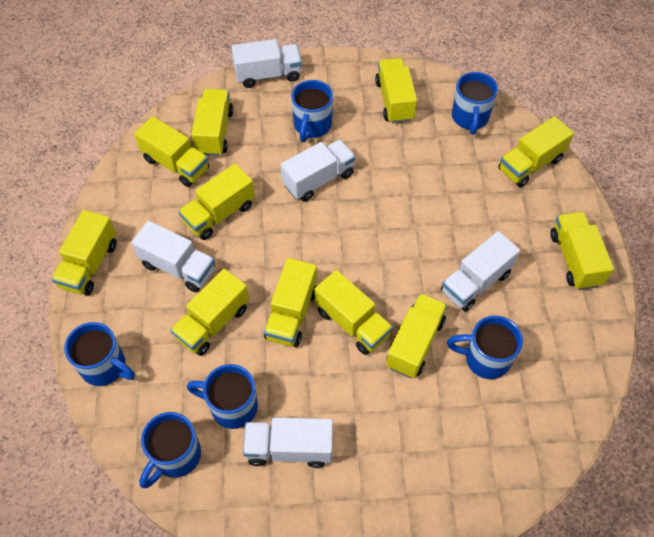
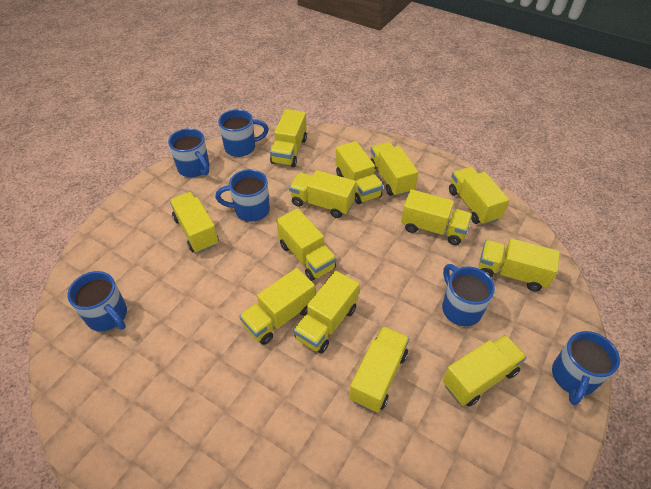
white truck: 5 -> 0
yellow truck: 11 -> 13

